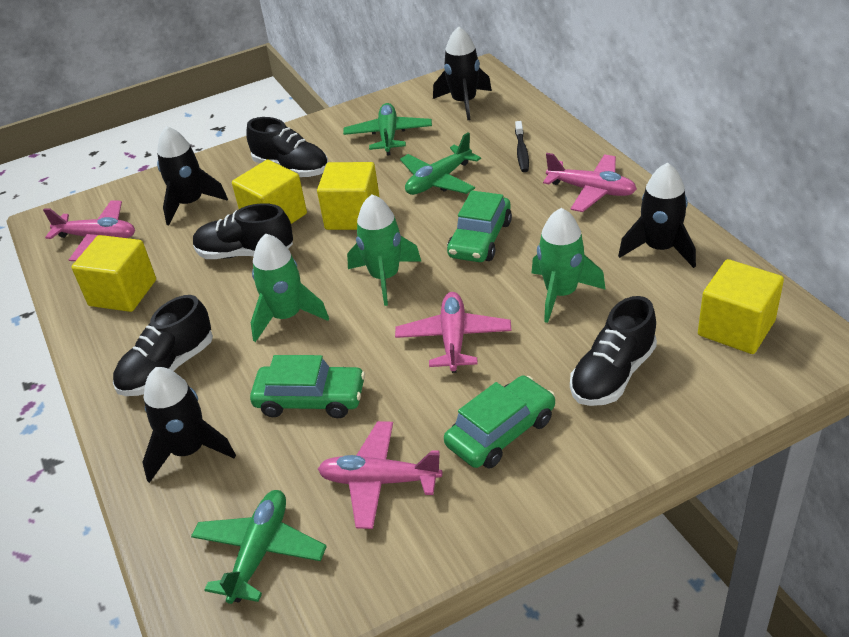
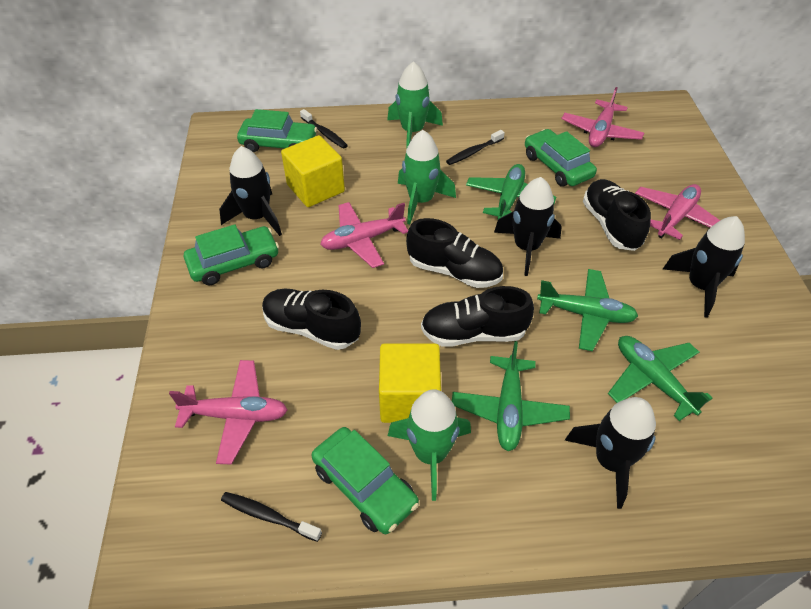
black toothbrush: 1 -> 3
green car: 3 -> 4
green plane: 3 -> 4
yellow cube: 4 -> 2

